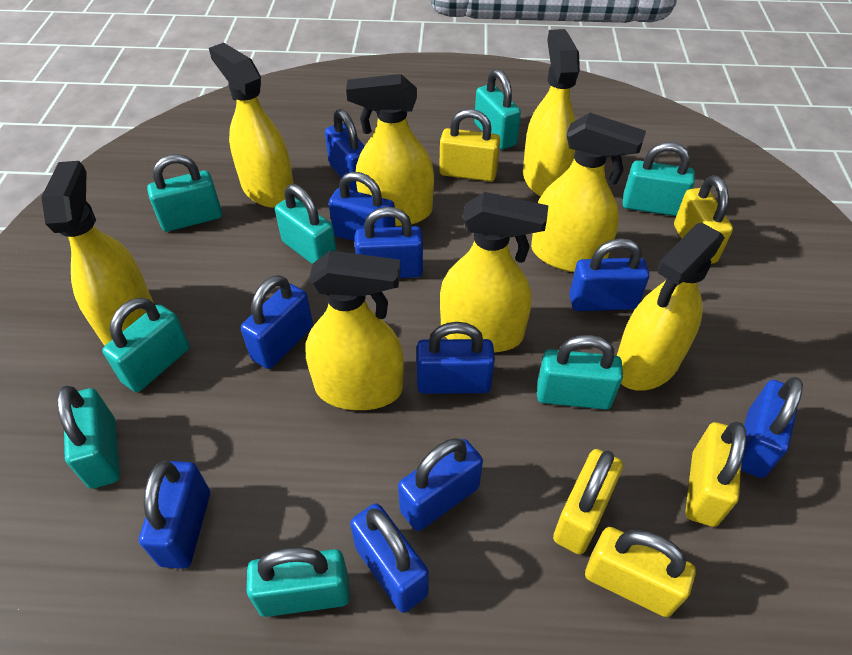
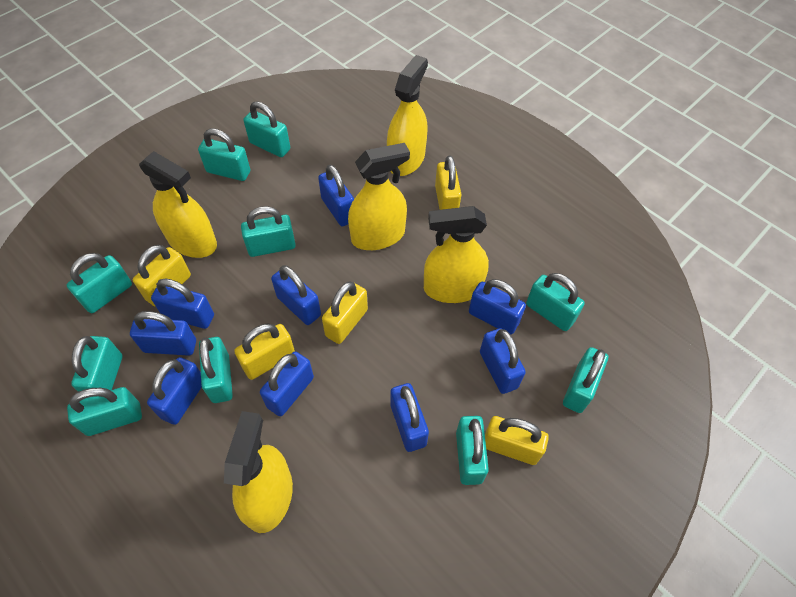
blue padlock: 10 -> 9
turquoise padlock: 8 -> 10
yellow spray bottle: 8 -> 5

